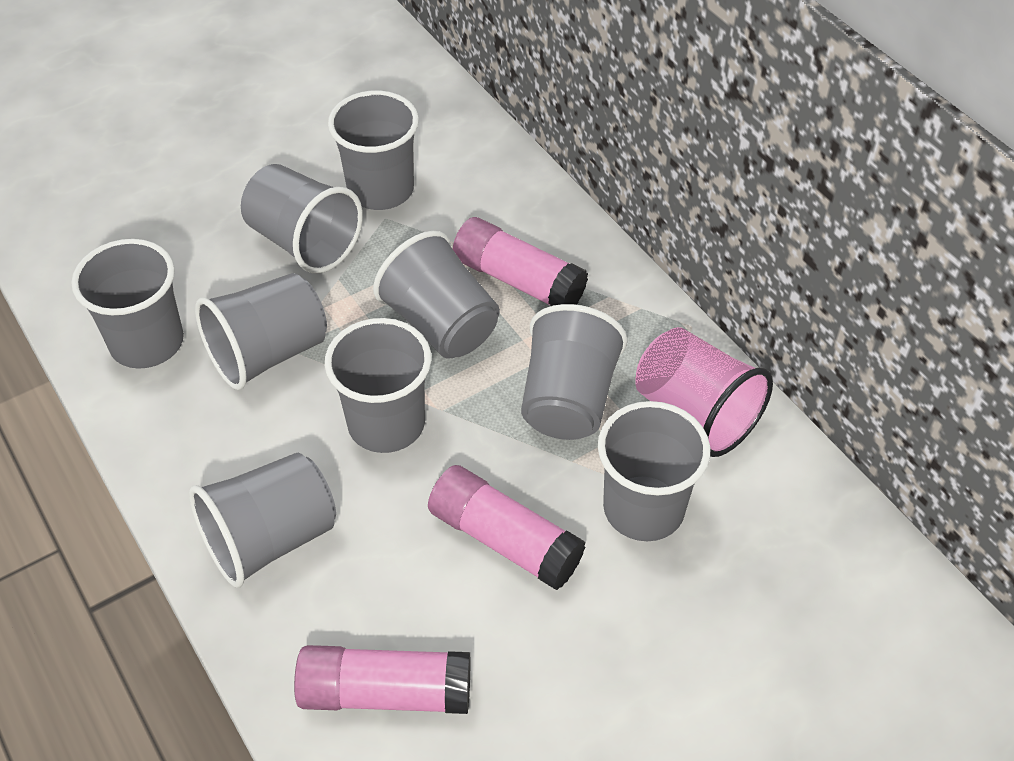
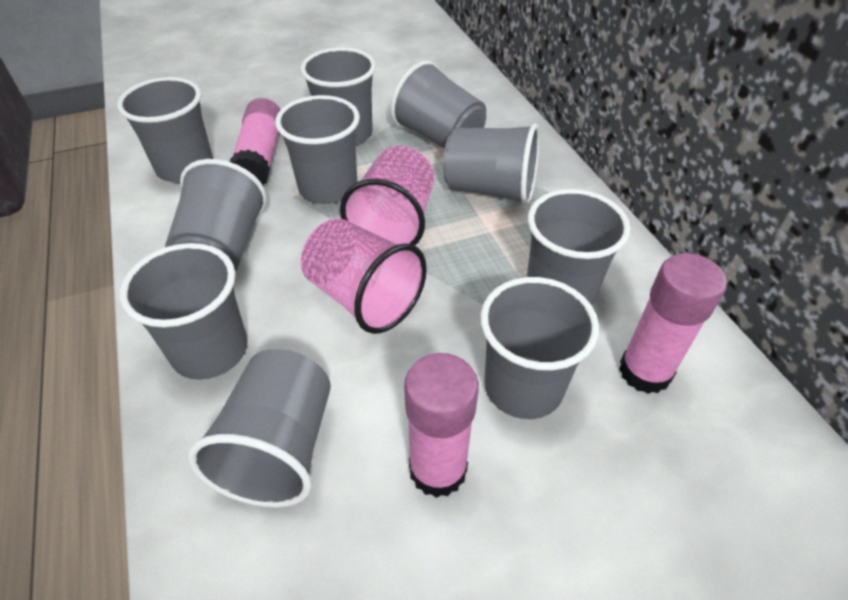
grey cup: 9 -> 10
pink cup: 1 -> 2

